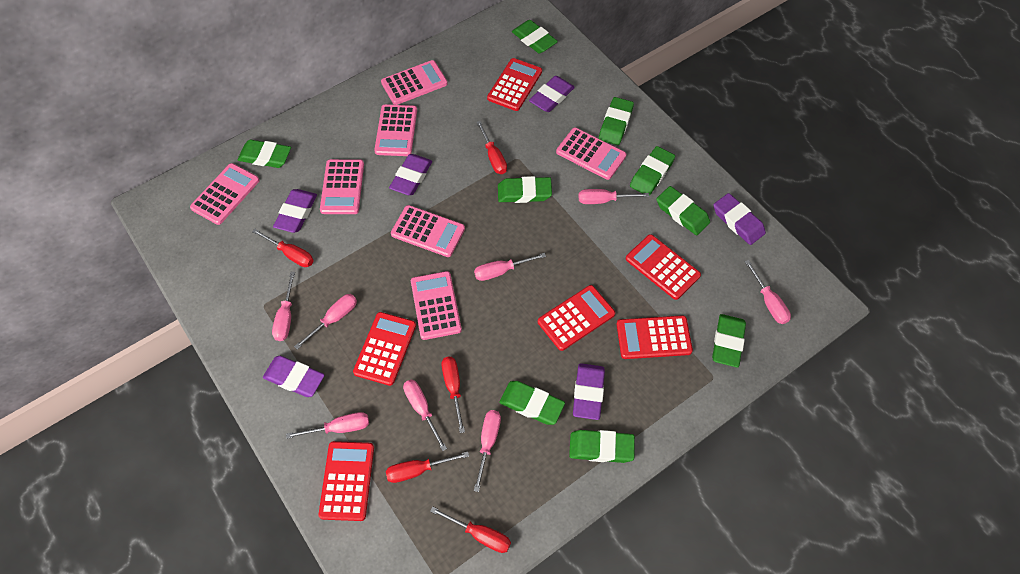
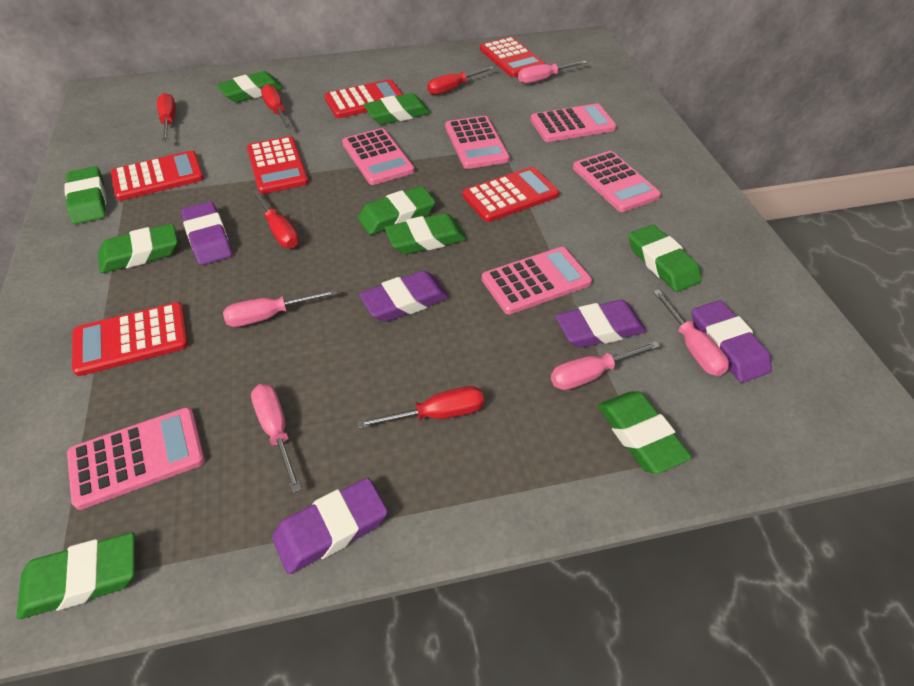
pink calculator: 7 -> 6
pink screwdriver: 8 -> 5
purple eraser: 6 -> 5

